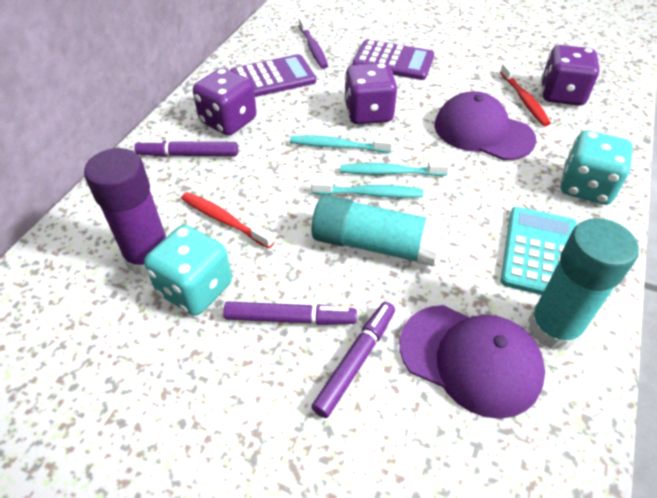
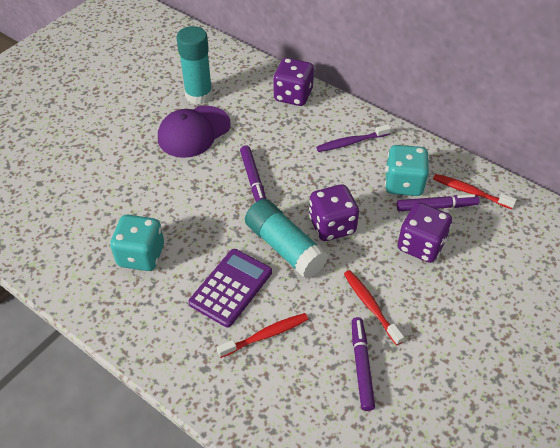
purple calculator: 2 -> 1
purple cap: 2 -> 1
purple glue stick: 1 -> 0
red toothbrush: 2 -> 3
turquoise calculator: 1 -> 0
turquoise toothbrush: 3 -> 0

